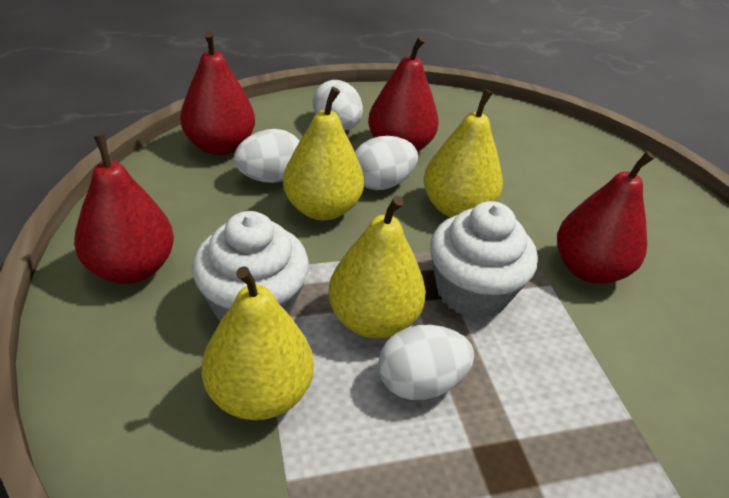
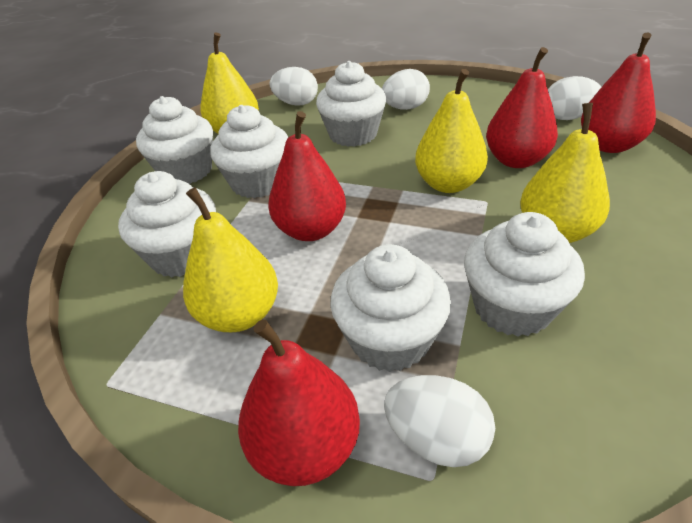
white cupcake: 2 -> 6

